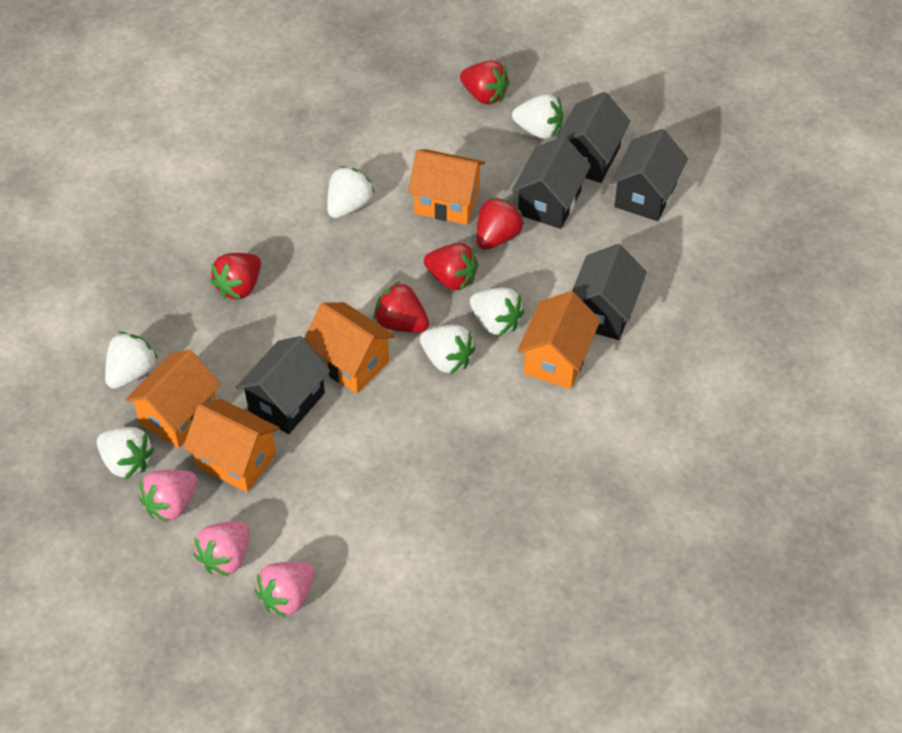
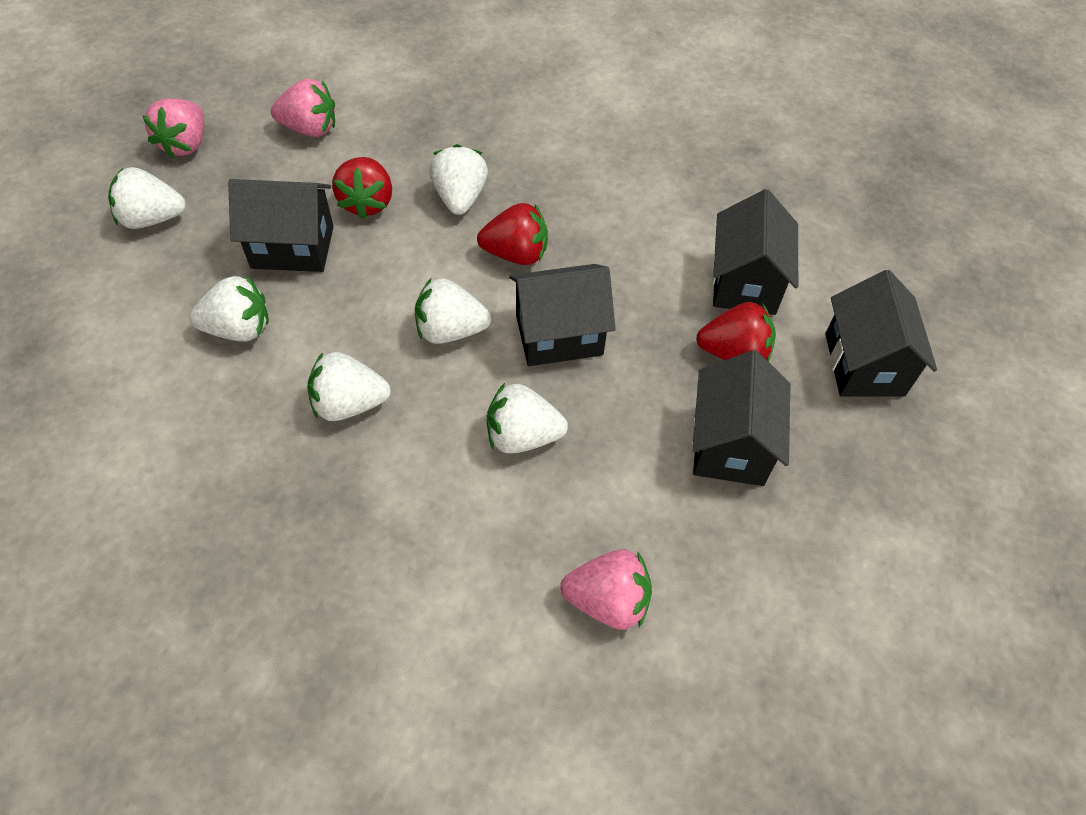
orange house: 5 -> 0
red strawberry: 5 -> 3

